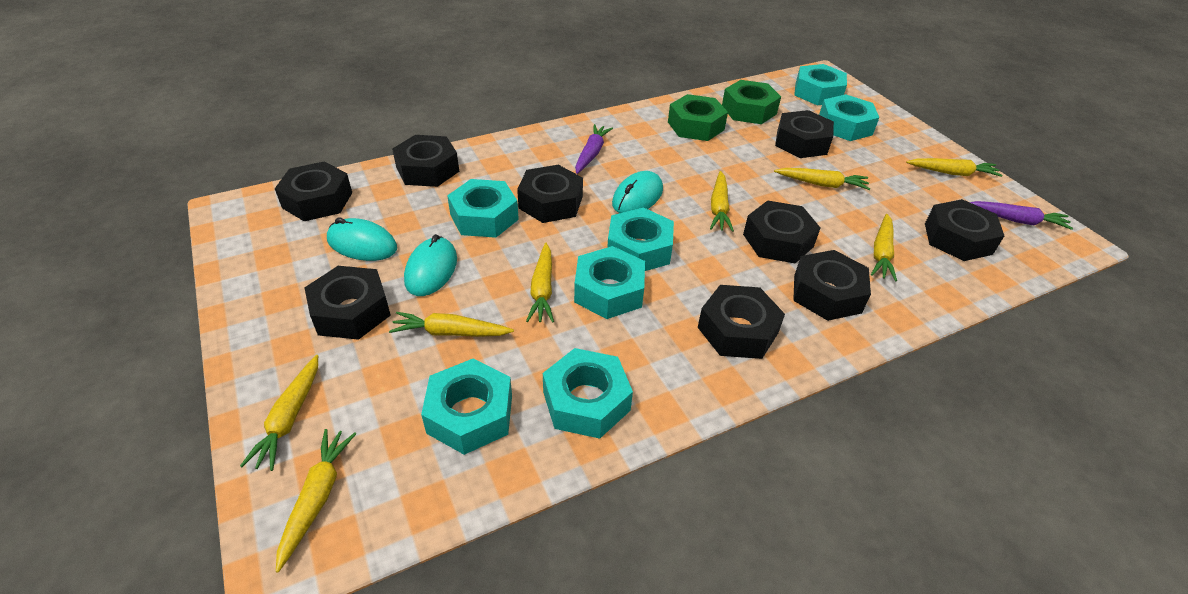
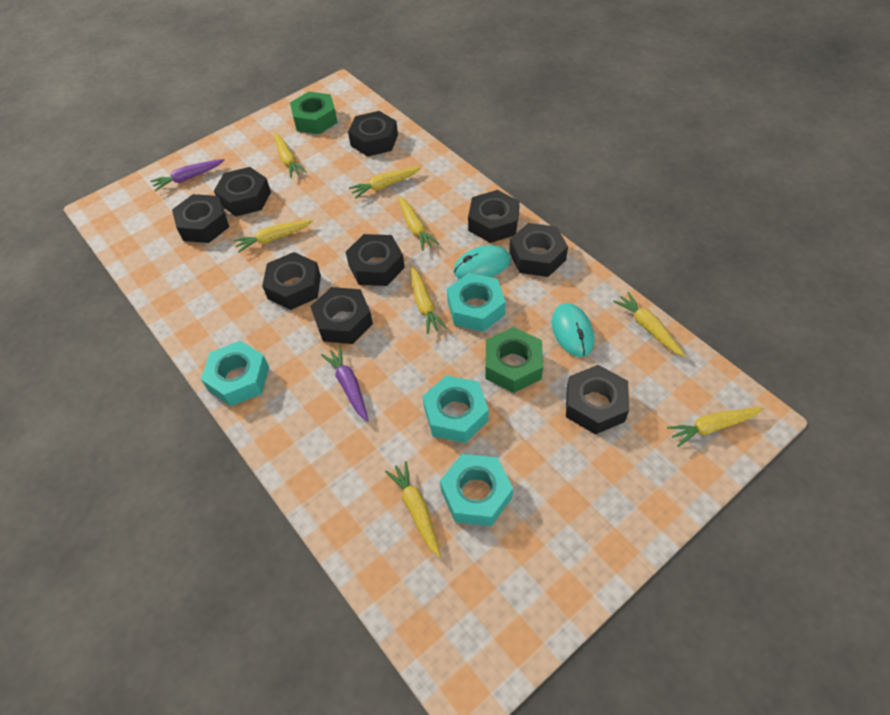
turquoise mouse: 3 -> 2
turquoise nut: 7 -> 4

